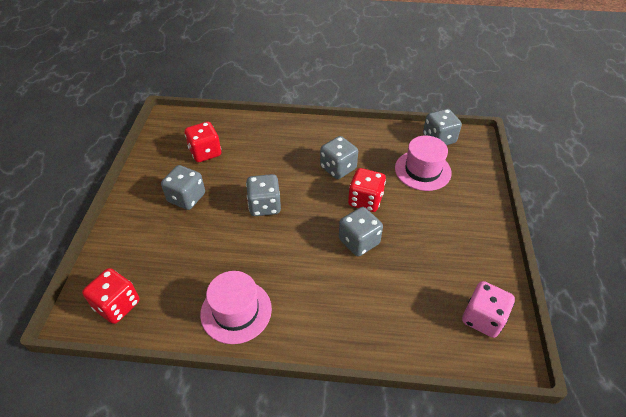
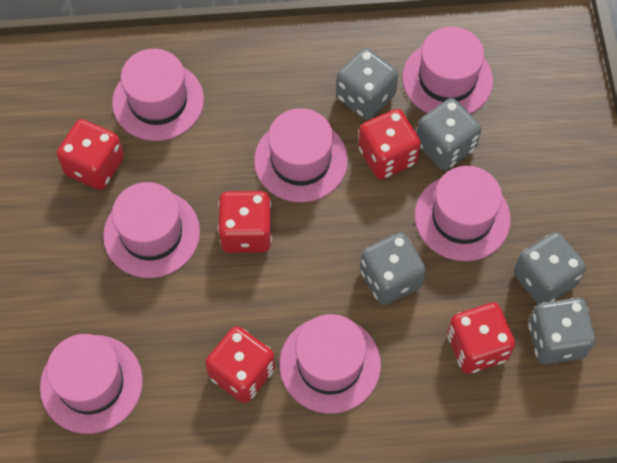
pink dice: 1 -> 0
pink hat: 2 -> 7
red dice: 3 -> 5

